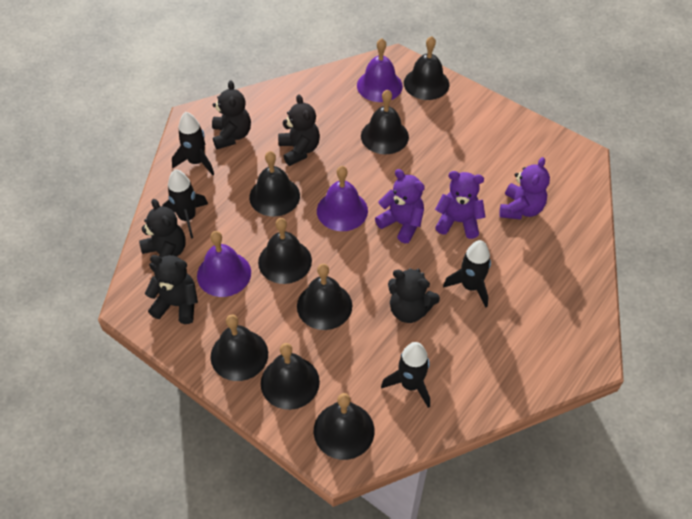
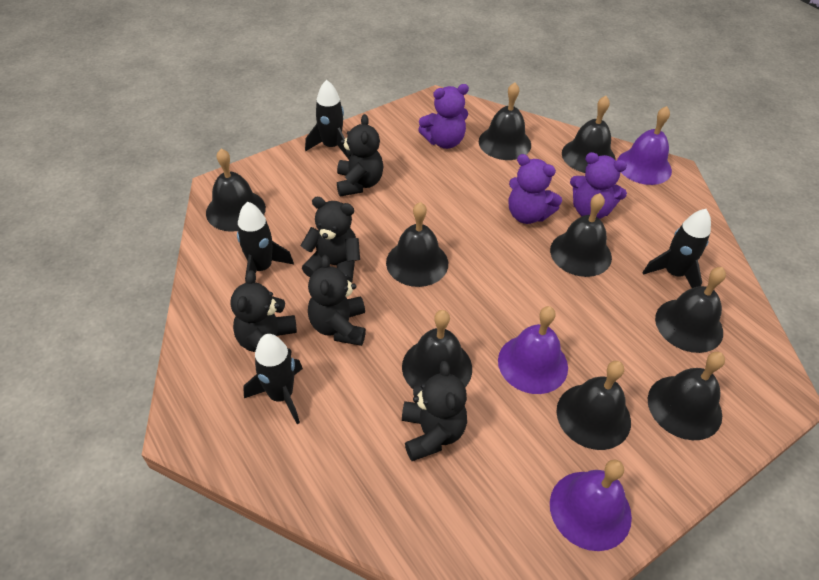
black bell: 8 -> 9

